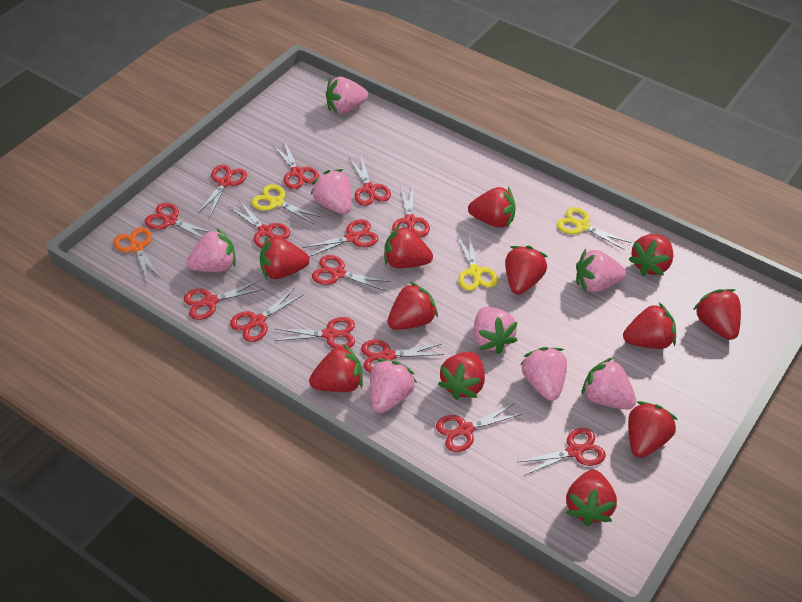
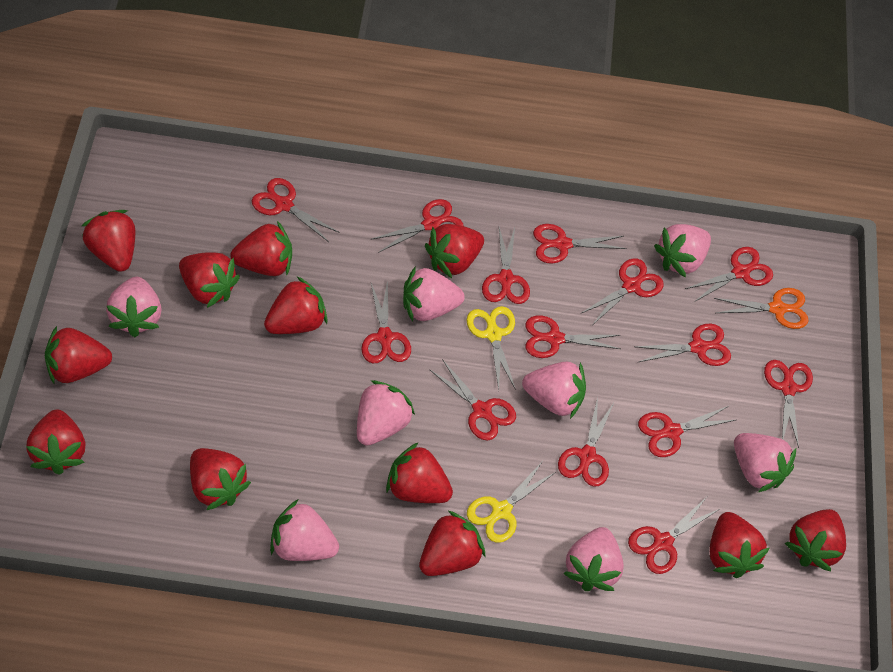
yellow scissors: 3 -> 2

